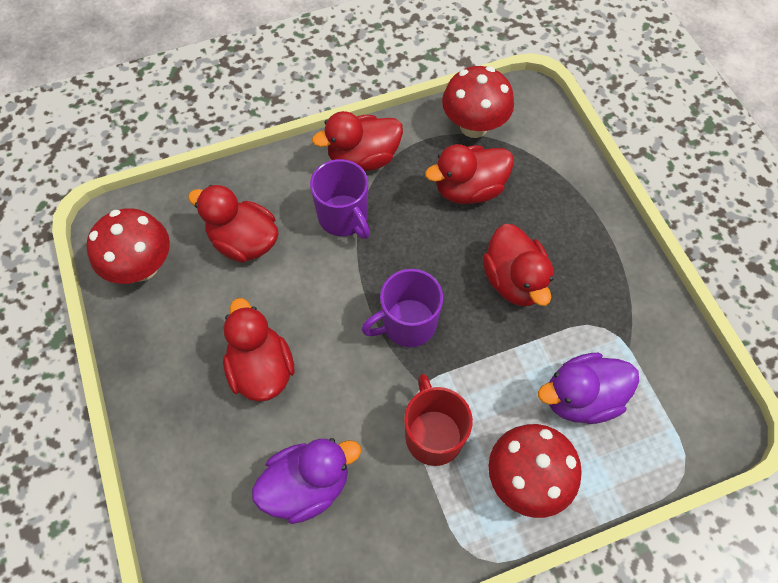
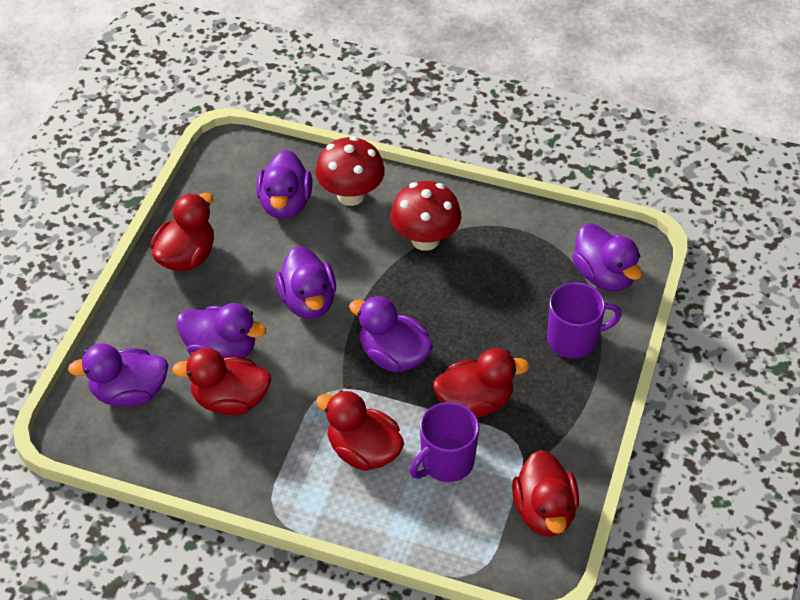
purple duck: 2 -> 6
red mug: 1 -> 0
red mushroom: 3 -> 2

